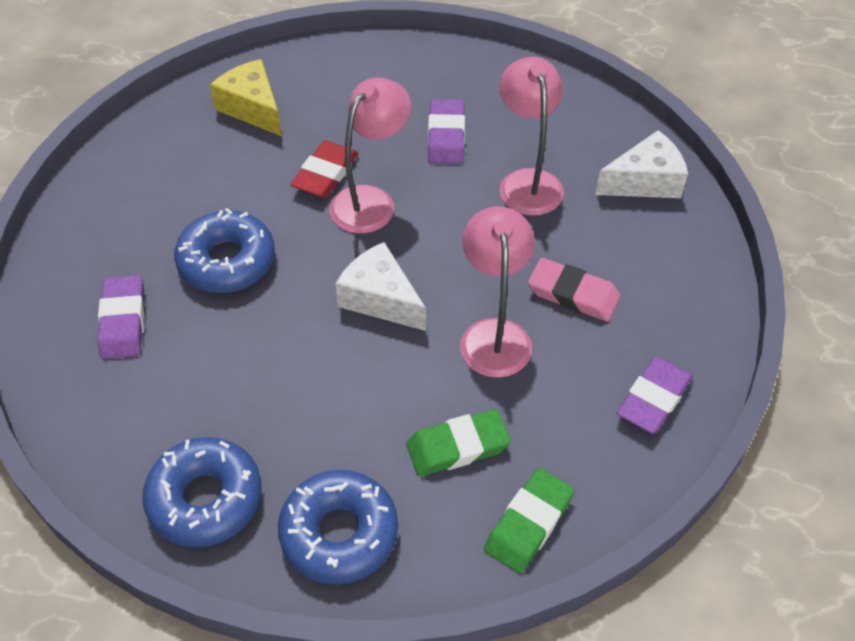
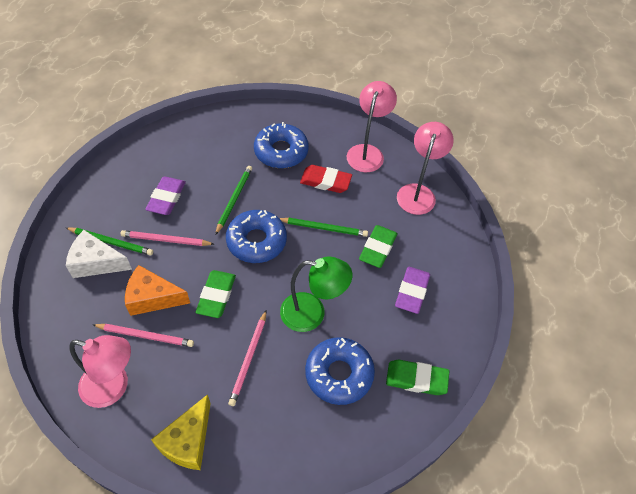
green eraser: 2 -> 3
green lamp: 0 -> 1
green pencil: 0 -> 3
orange cheese: 0 -> 1
pink eraser: 1 -> 0
pink pencil: 0 -> 3
purple eraser: 3 -> 2
white cheese: 2 -> 1

